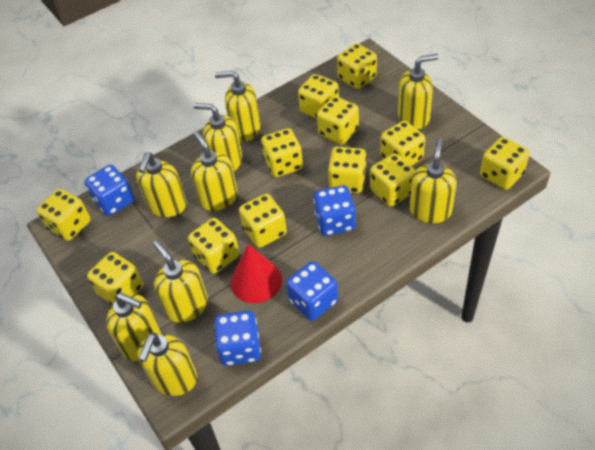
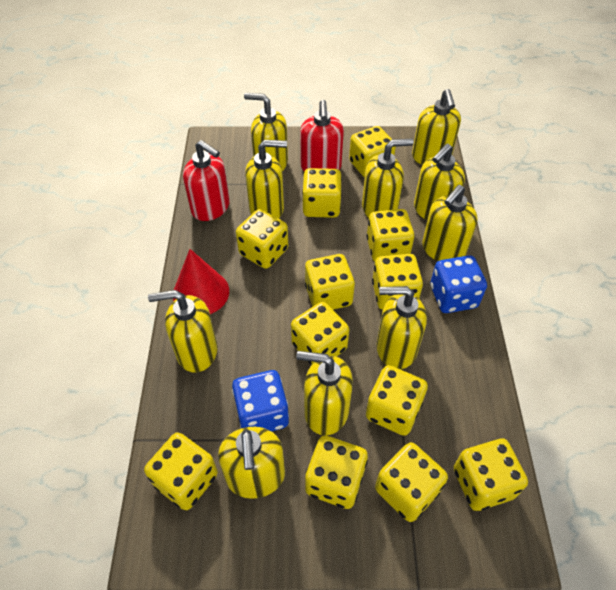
blue dice: 4 -> 2
red soap dispenser: 0 -> 2
yellow soap dispenser: 9 -> 10

